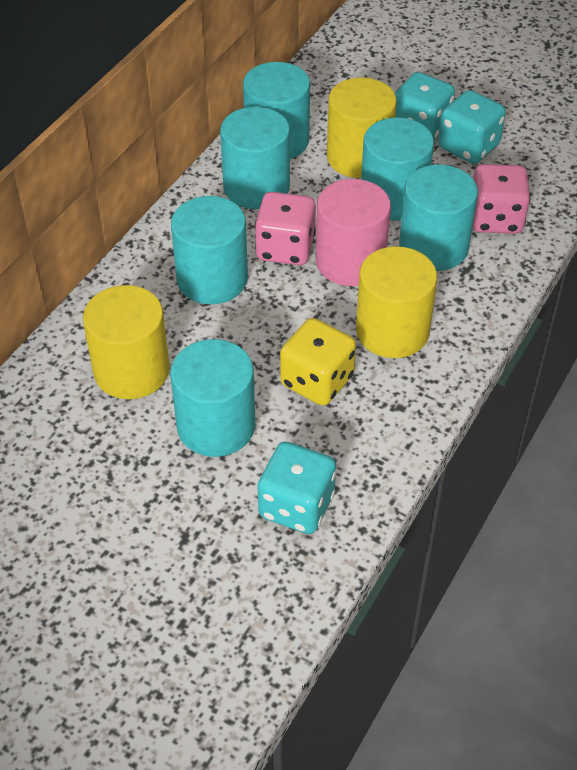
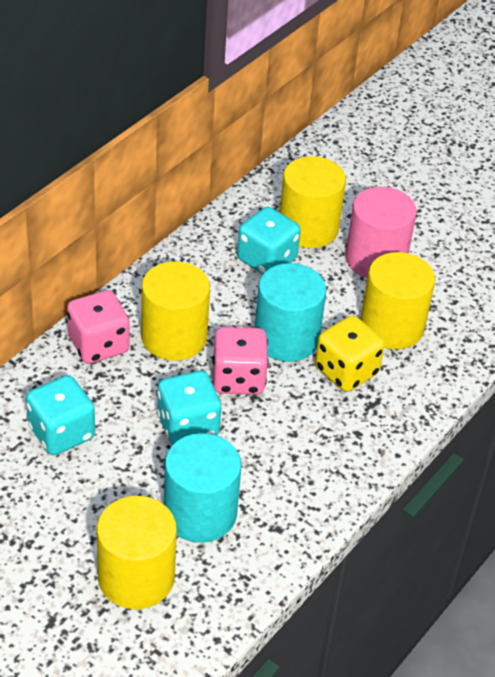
turquoise cylinder: 6 -> 2
yellow cylinder: 3 -> 4

